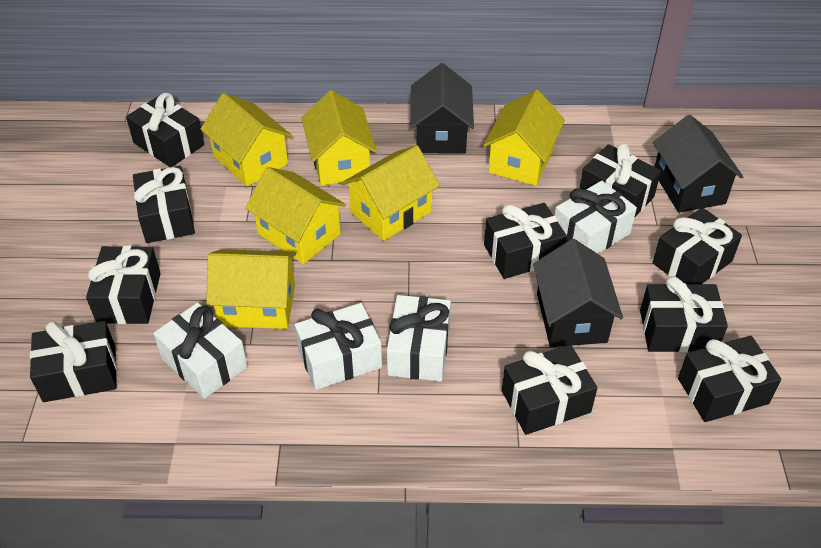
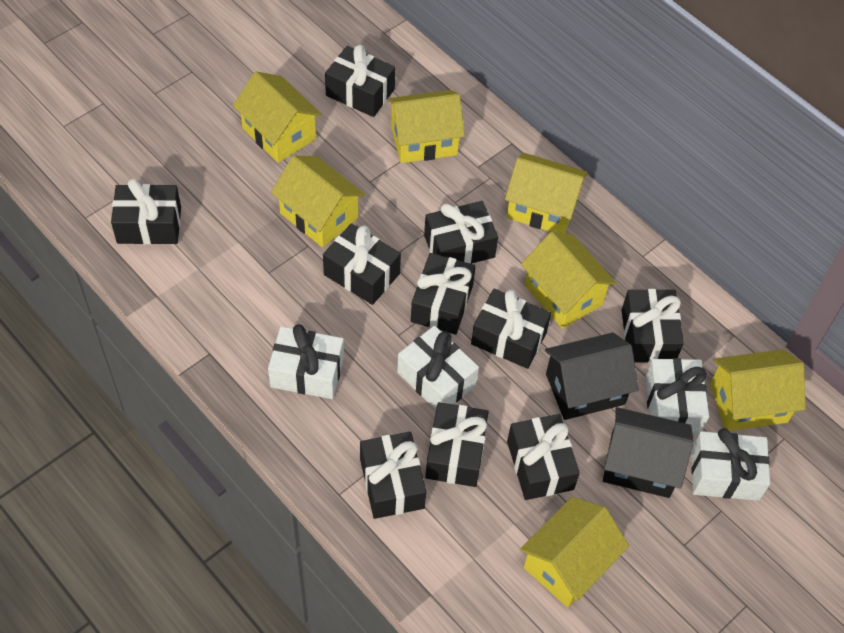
black house: 3 -> 2
yellow house: 6 -> 7

